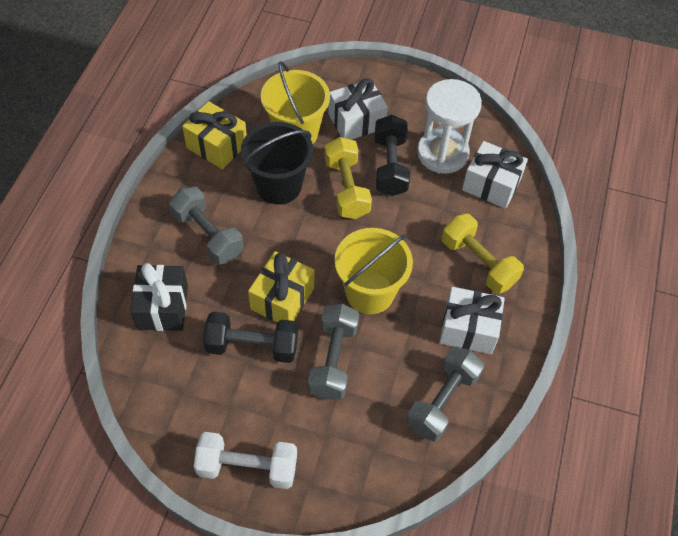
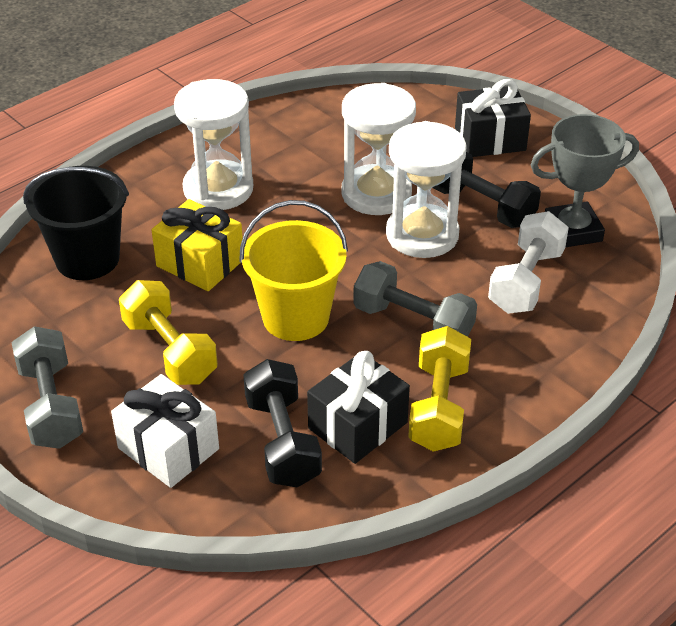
black gift: 1 -> 2
grey dumbbell: 3 -> 2
grey trophy: 0 -> 1
white gift: 3 -> 1
white hourglass: 1 -> 3
yellow bucket: 2 -> 1
yellow gift: 2 -> 1

